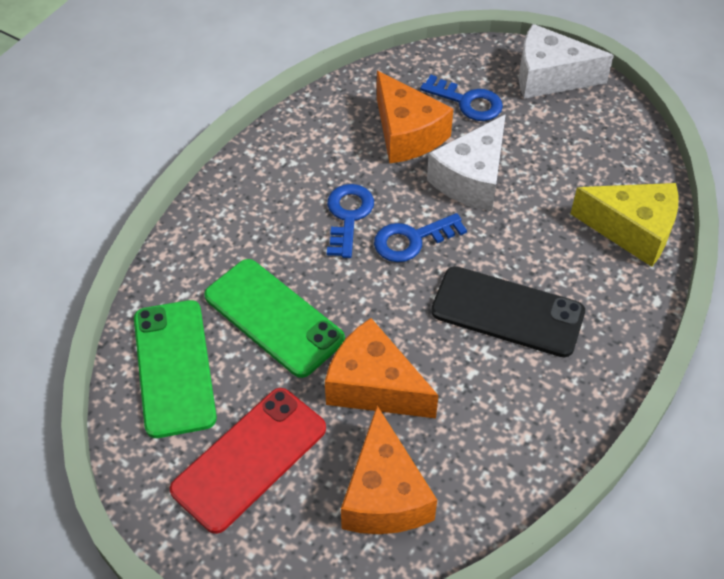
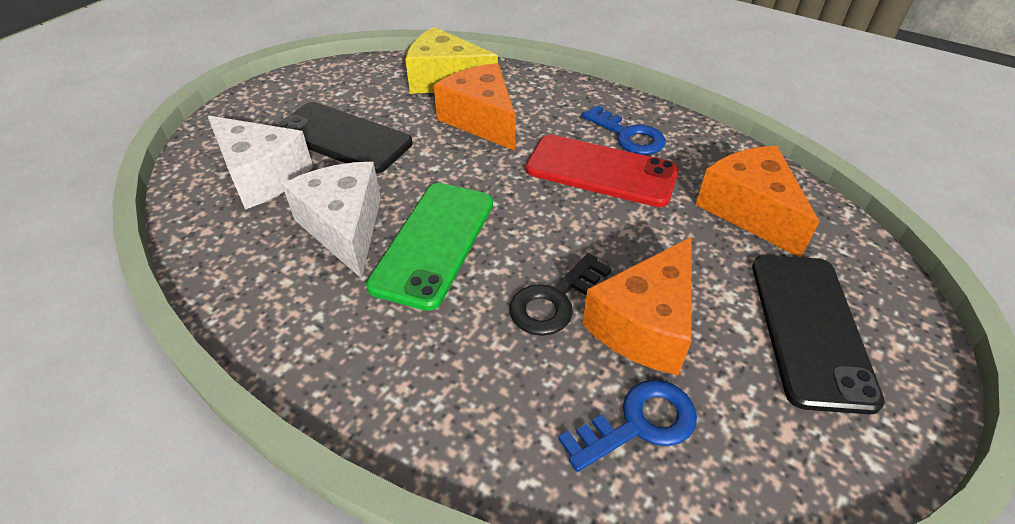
black key: 0 -> 1
black phone: 1 -> 2
blue key: 3 -> 2
green phone: 2 -> 1

